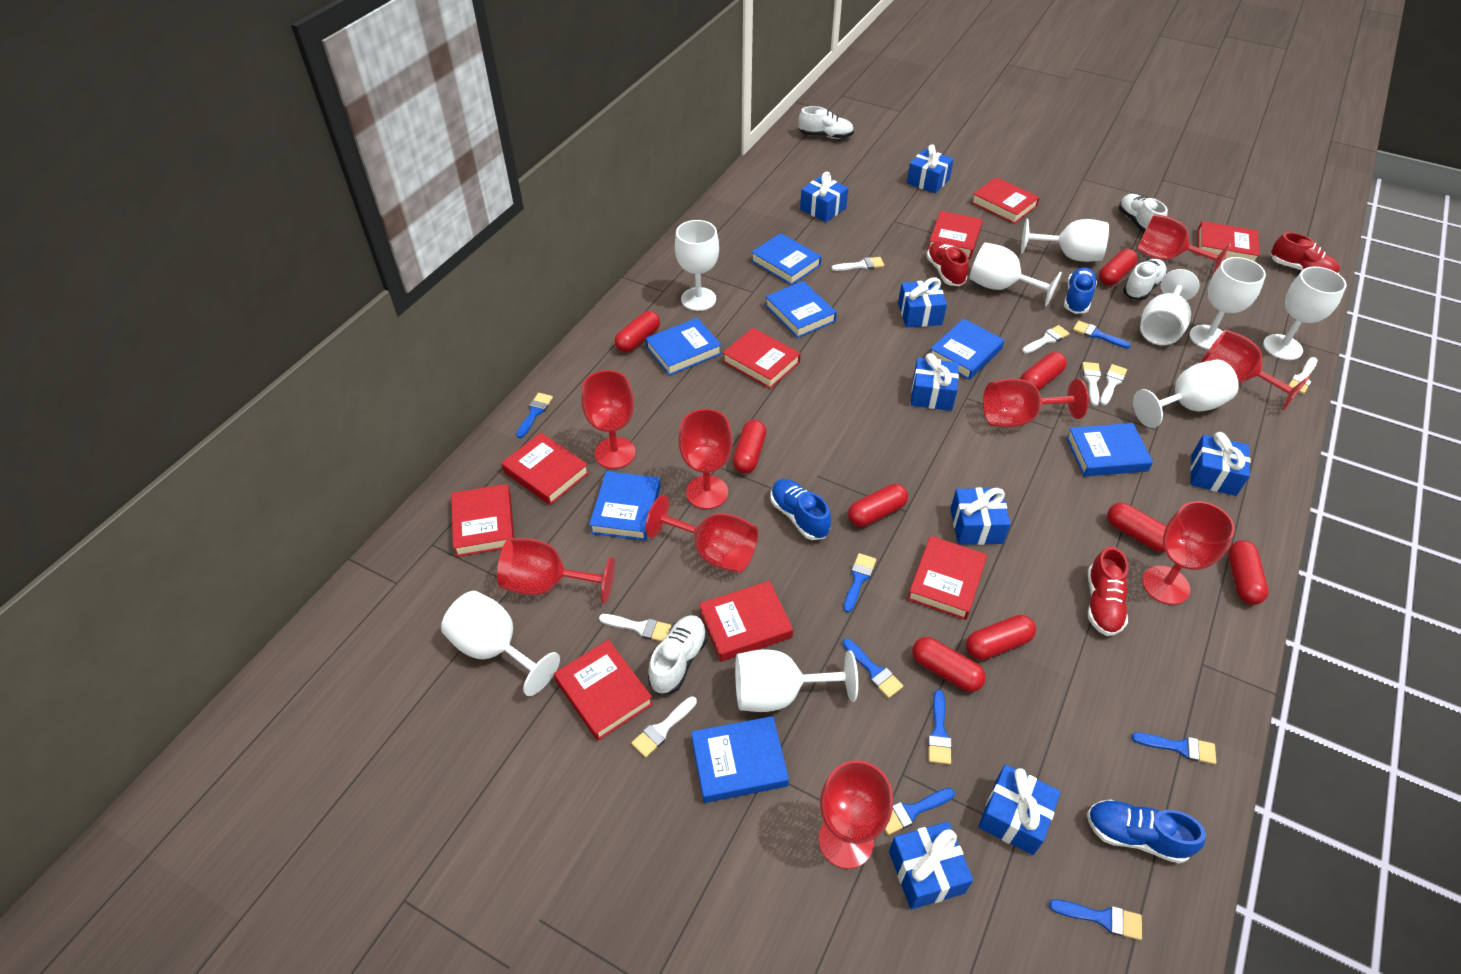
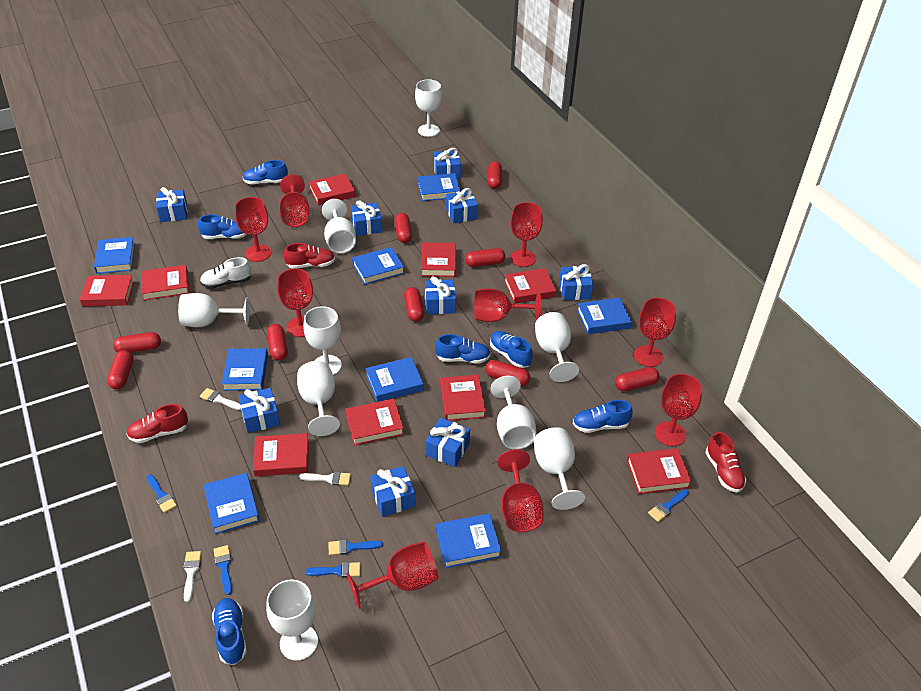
blue book: 7 -> 8
blue brush: 8 -> 5
blue gift: 8 -> 9
blue shoe: 3 -> 6
white brush: 7 -> 3
white shoe: 4 -> 1

